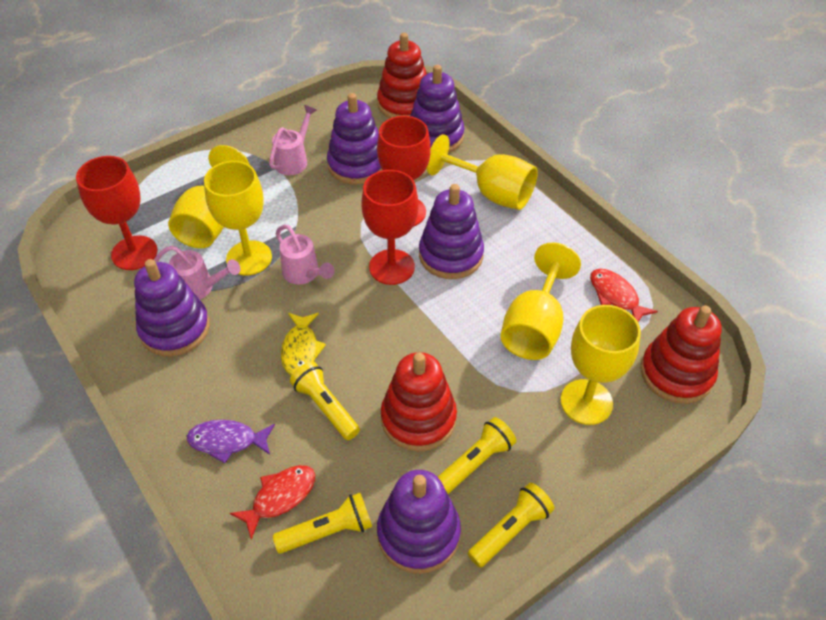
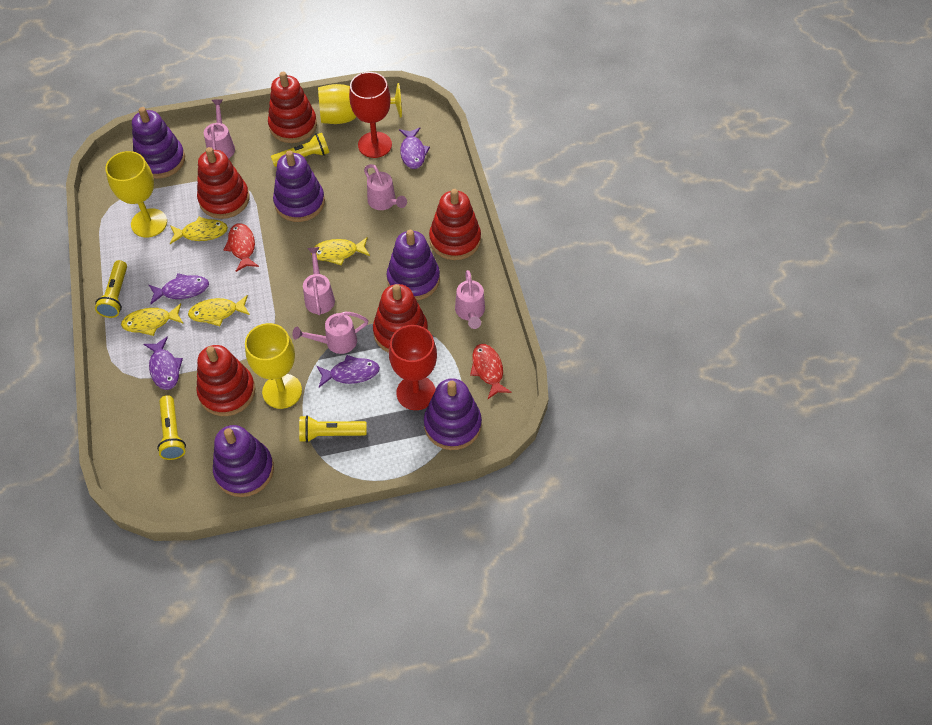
pink watering can: 3 -> 5
purple fish: 1 -> 4
red goblet: 3 -> 2
red stacking toy: 3 -> 5
yellow fish: 1 -> 4
yellow goblet: 5 -> 3

